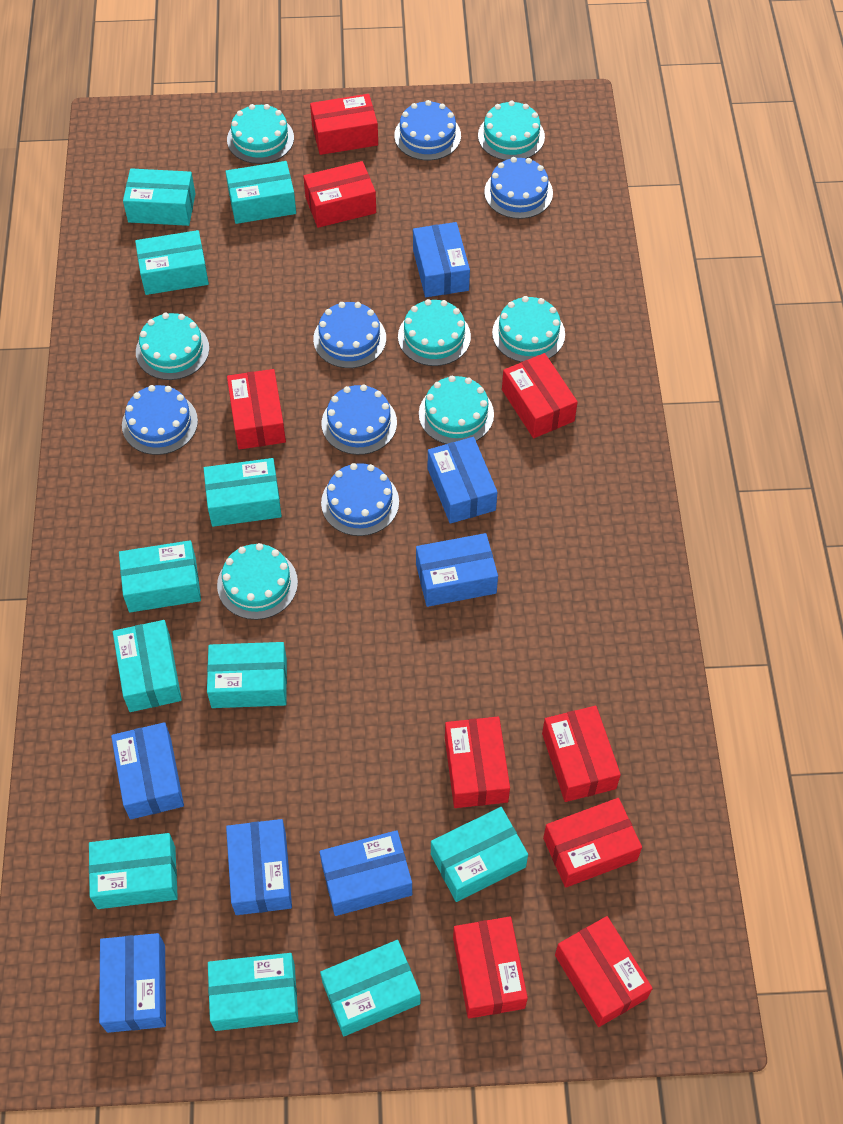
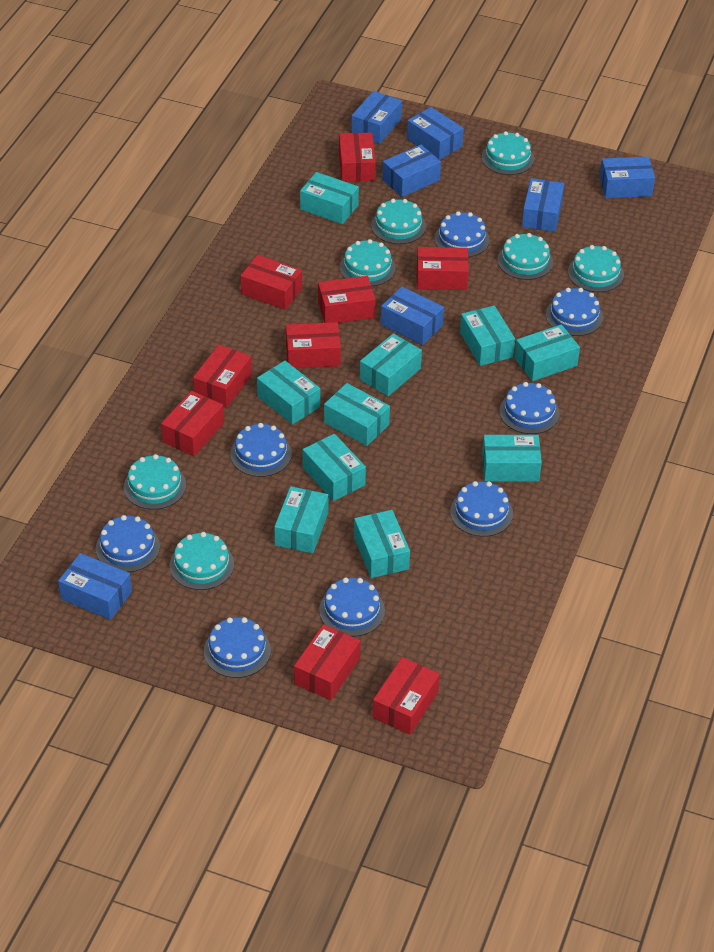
blue cake: 6 -> 8
turquoise box: 11 -> 10

